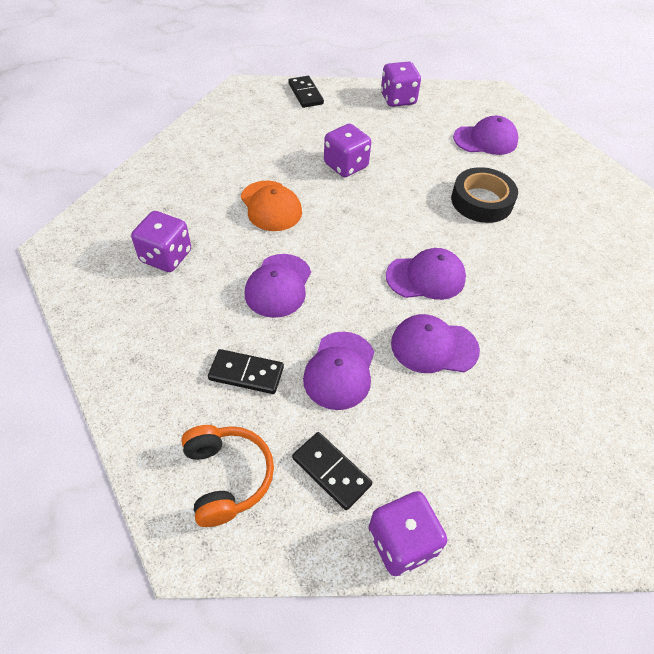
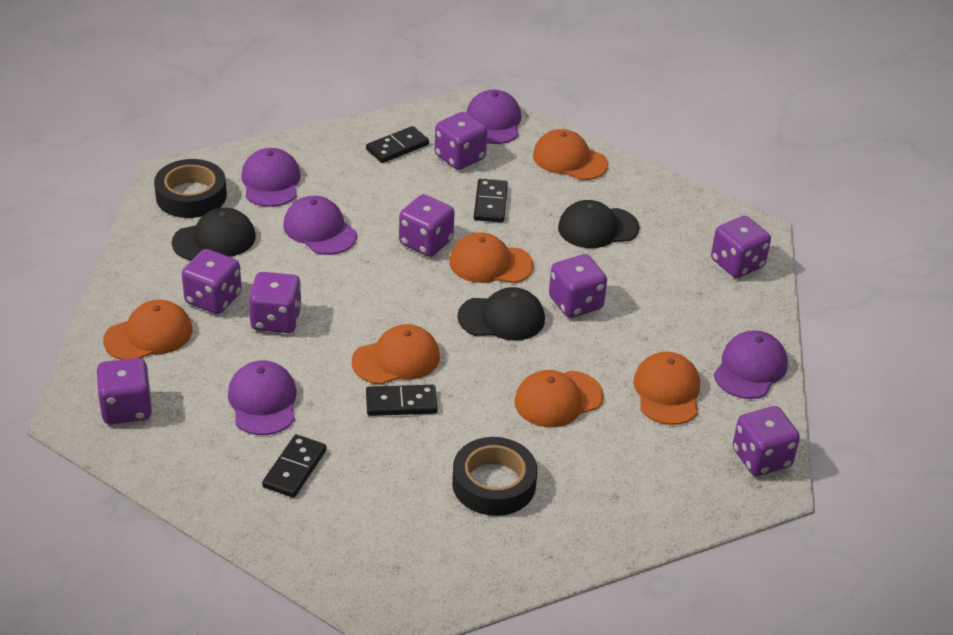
black cap: 0 -> 3
black domino: 3 -> 4
black tape: 1 -> 2
orange cap: 1 -> 6
orange headphones: 1 -> 0
purple dice: 4 -> 8

